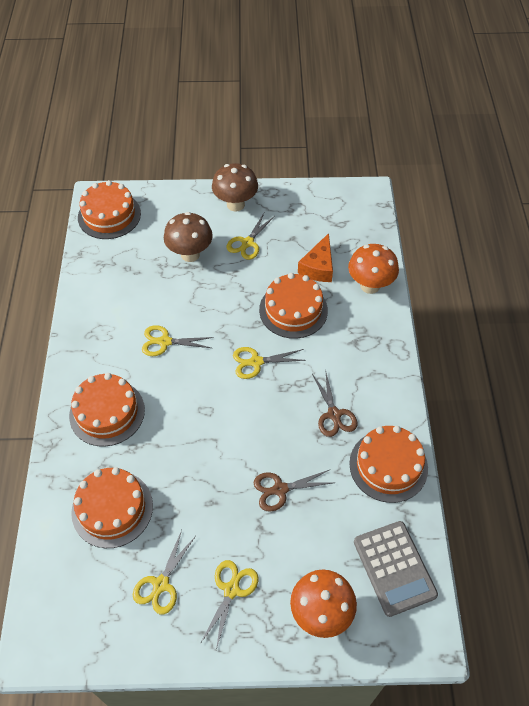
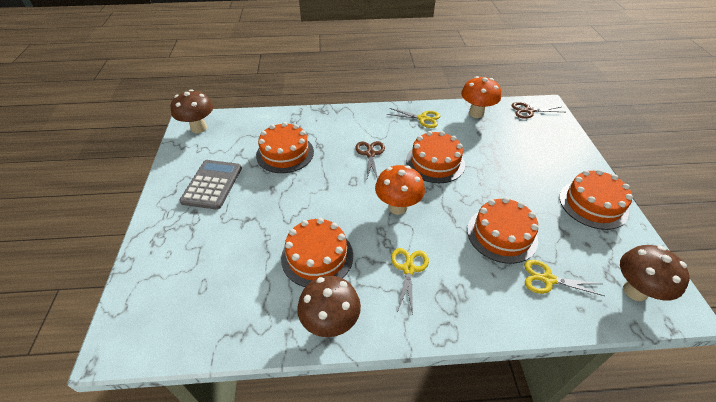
brown mushroom: 2 -> 3
orange cheese: 1 -> 0
yellow scissors: 5 -> 3

